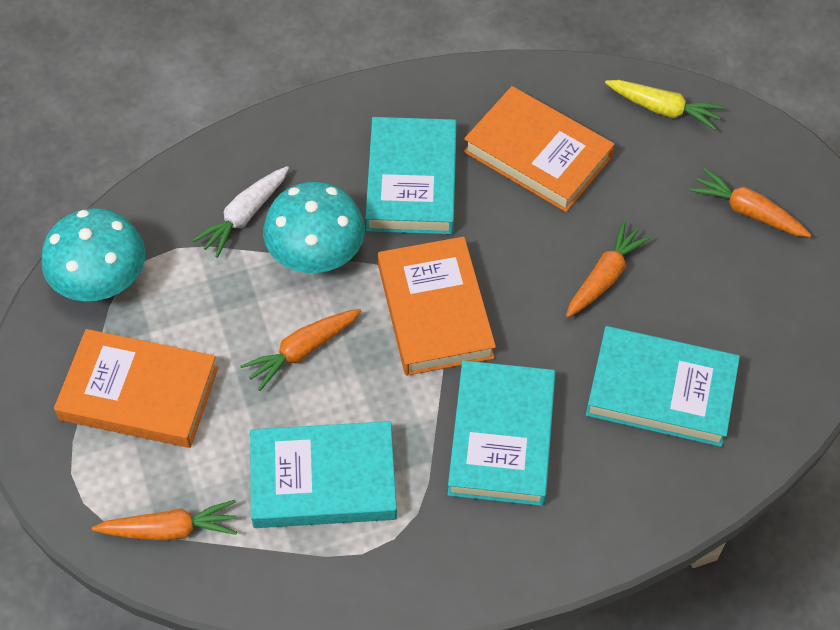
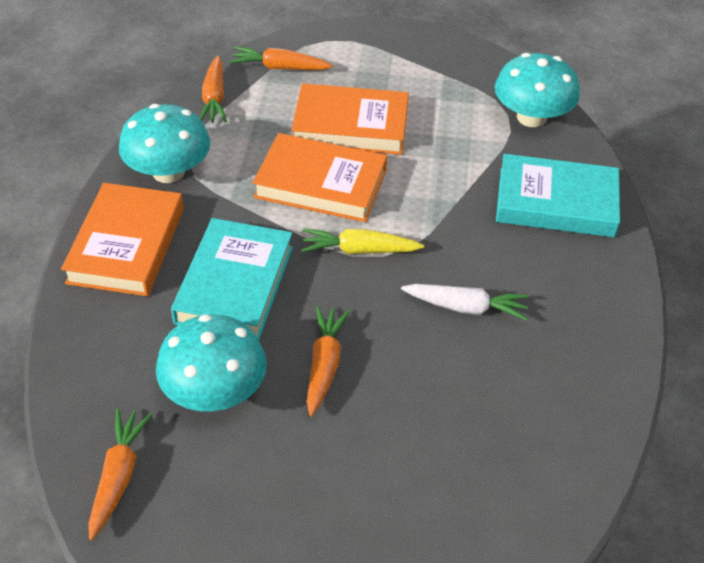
turquoise book: 4 -> 2
turquoise mushroom: 2 -> 3

